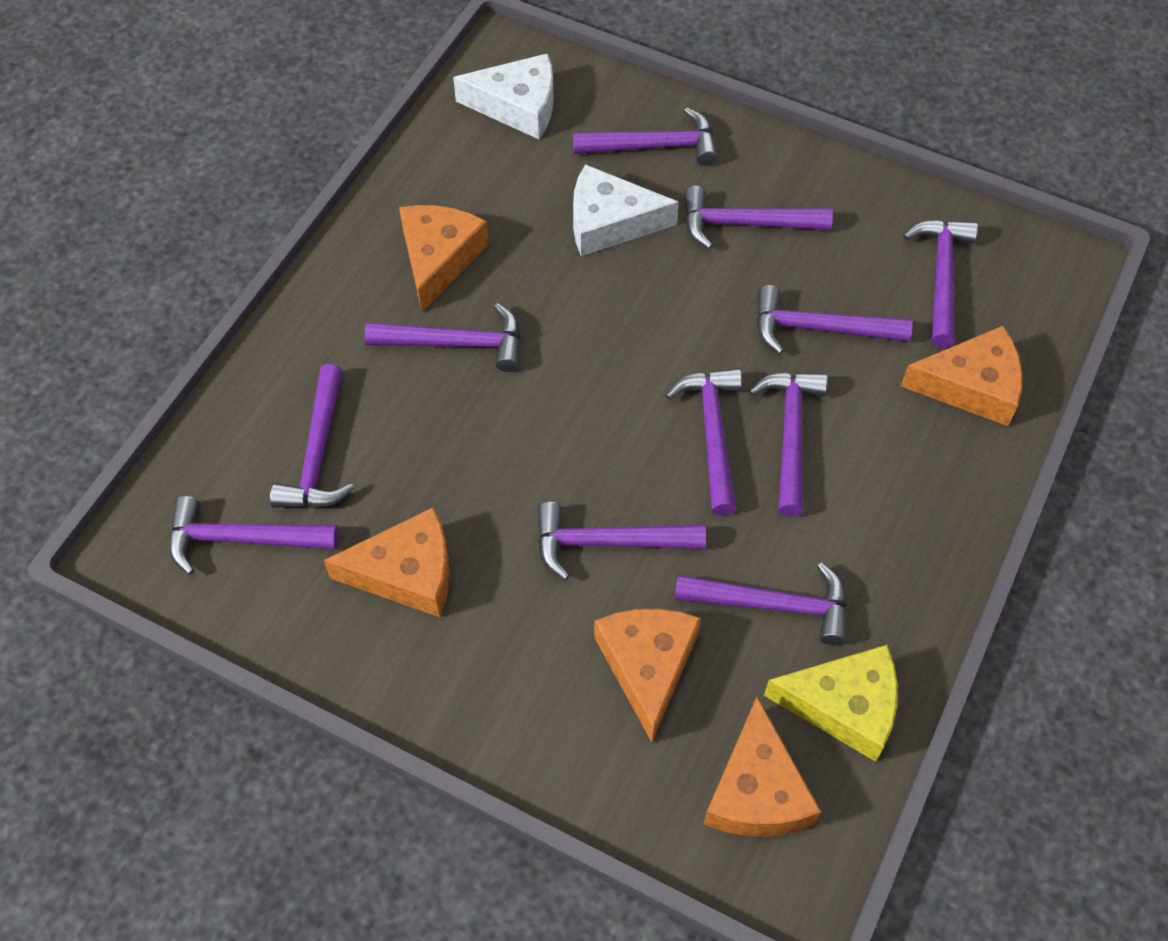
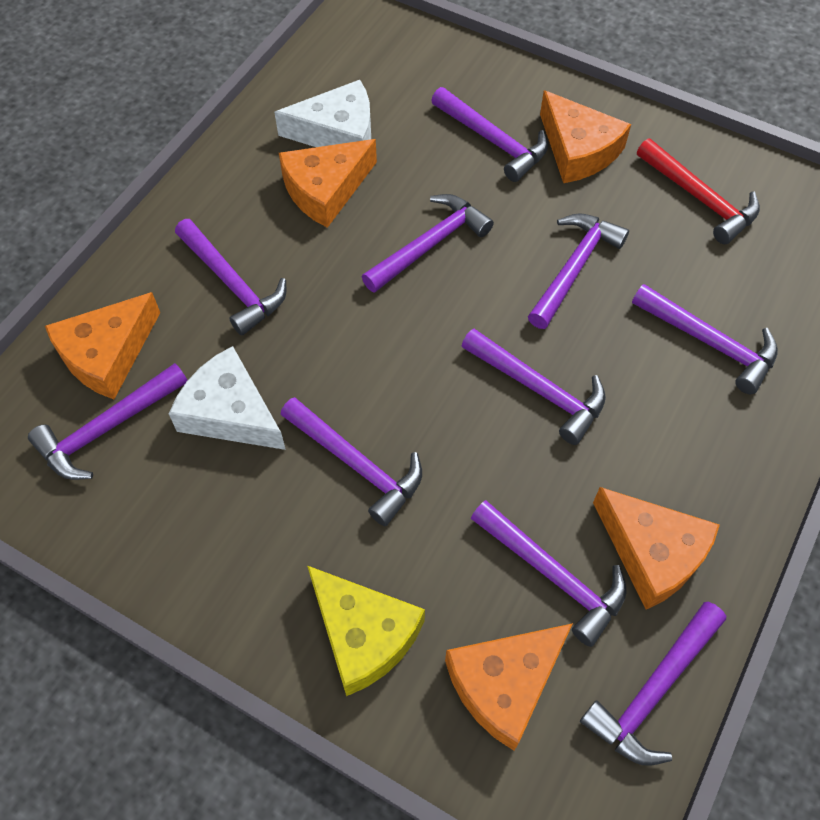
purple hammer: 11 -> 10
red hammer: 0 -> 1

